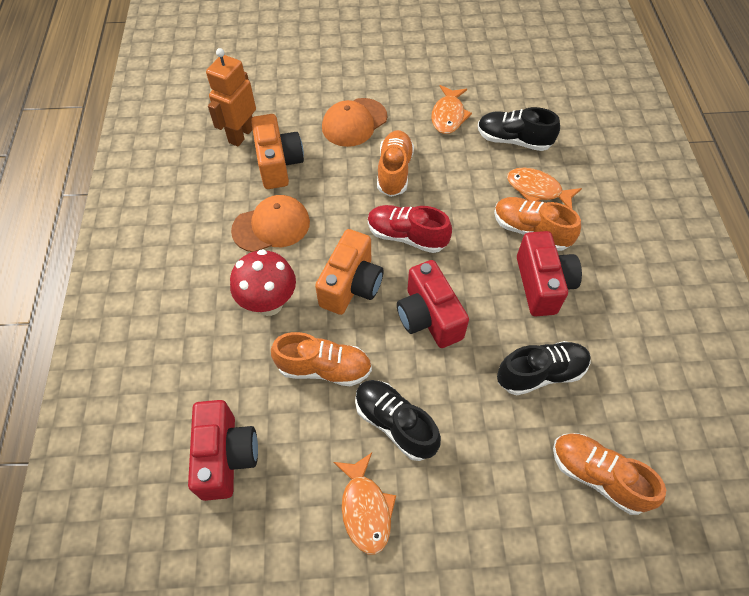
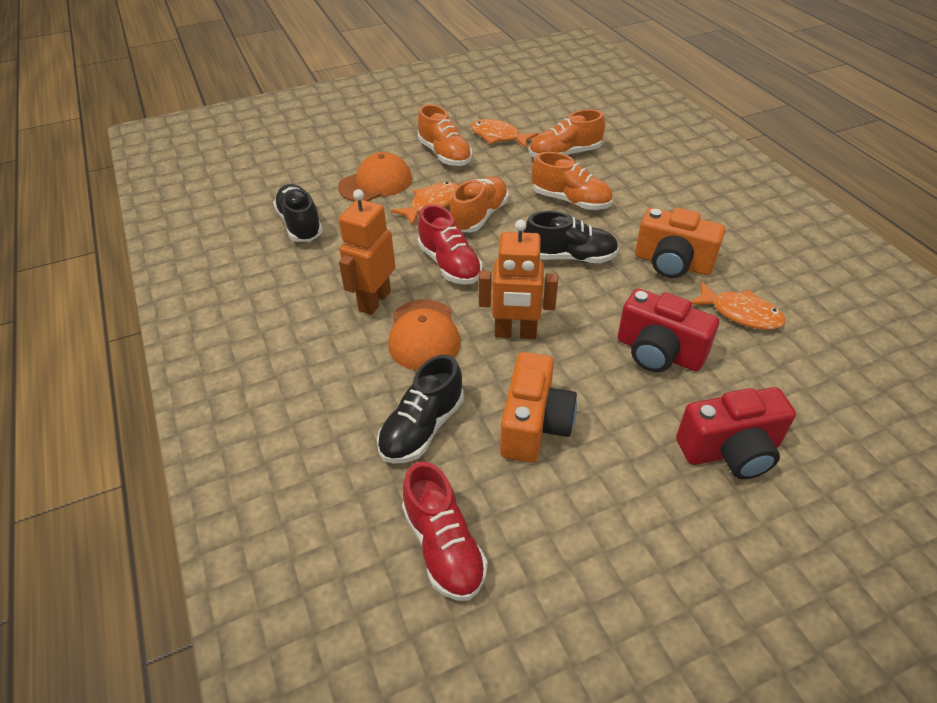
orange robot: 1 -> 2
red camera: 3 -> 2
red mushroom: 1 -> 0
red shoe: 1 -> 2

